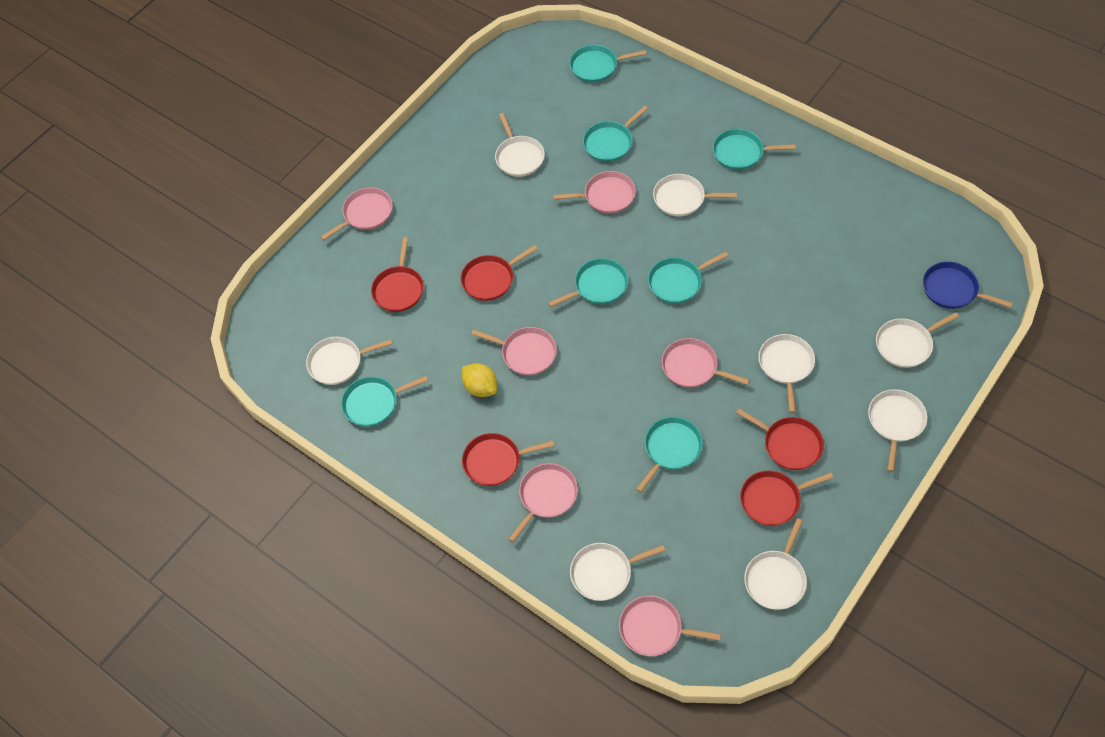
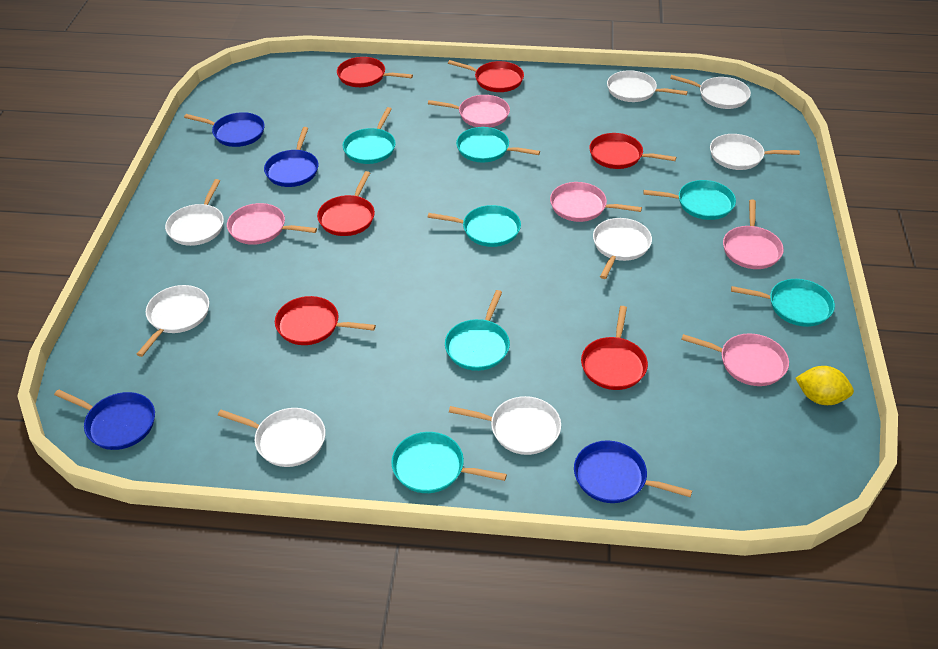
blue pan: 1 -> 4
pink pan: 6 -> 5
red pan: 5 -> 6

